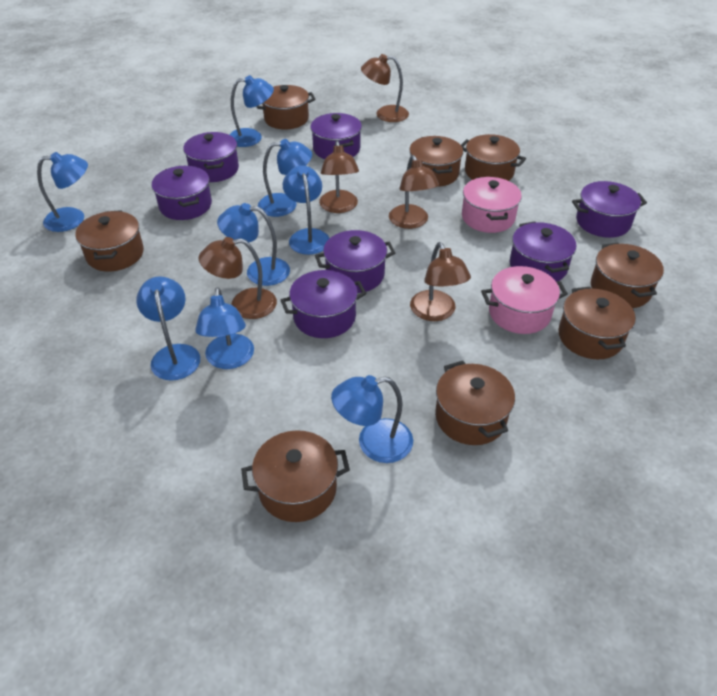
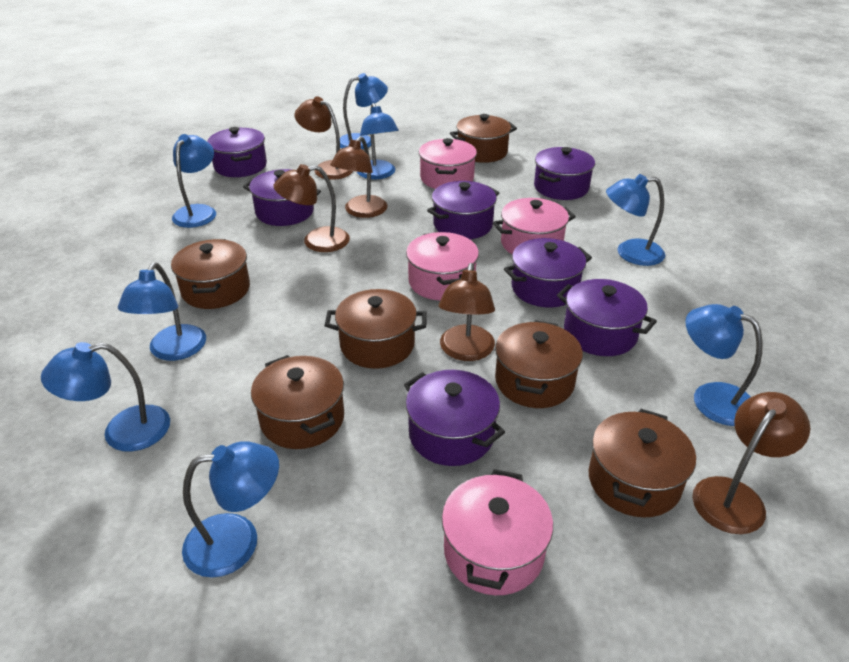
brown pot: 8 -> 6
pink pot: 2 -> 4

